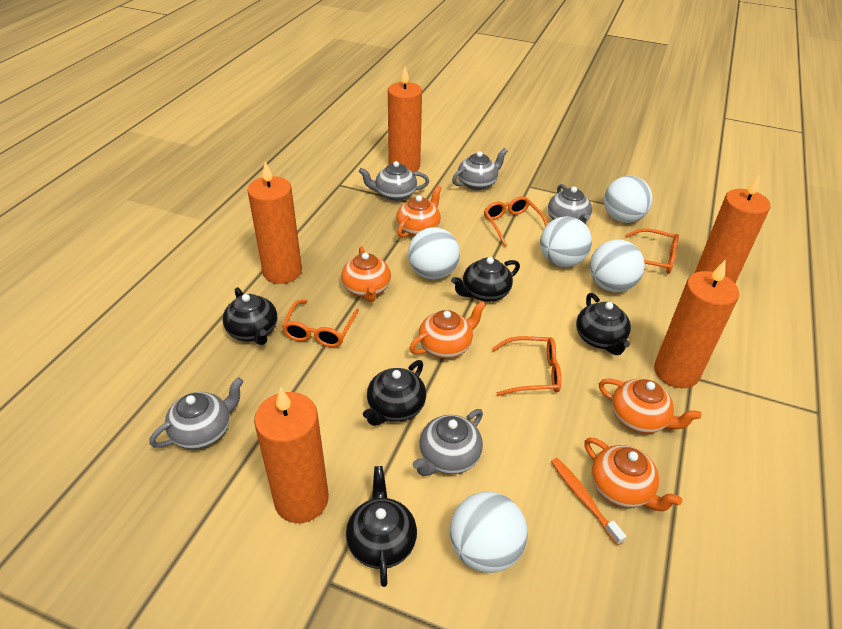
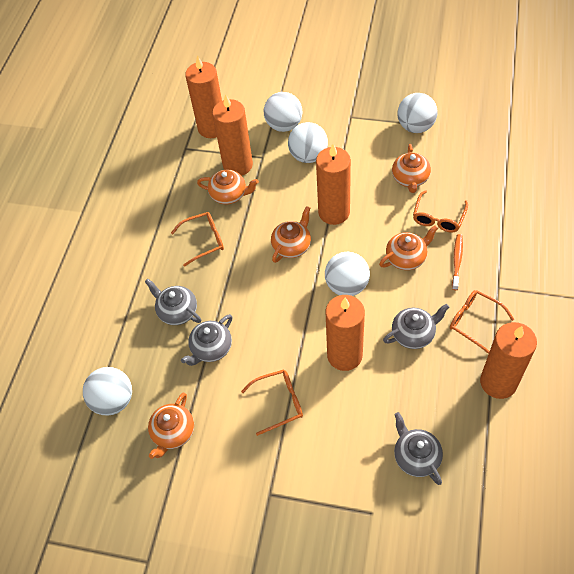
black teapot: 5 -> 0
grey teapot: 5 -> 4

